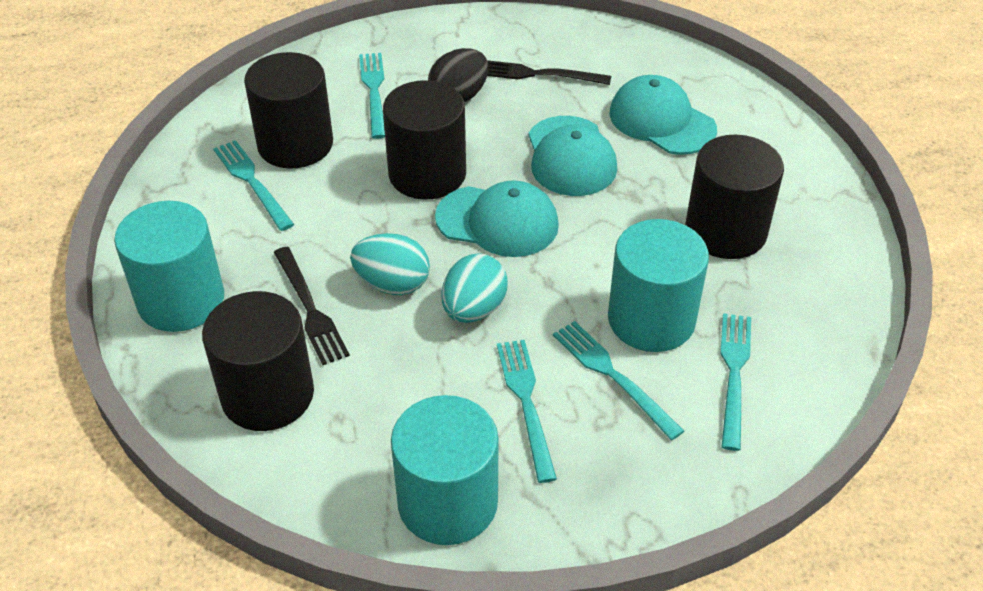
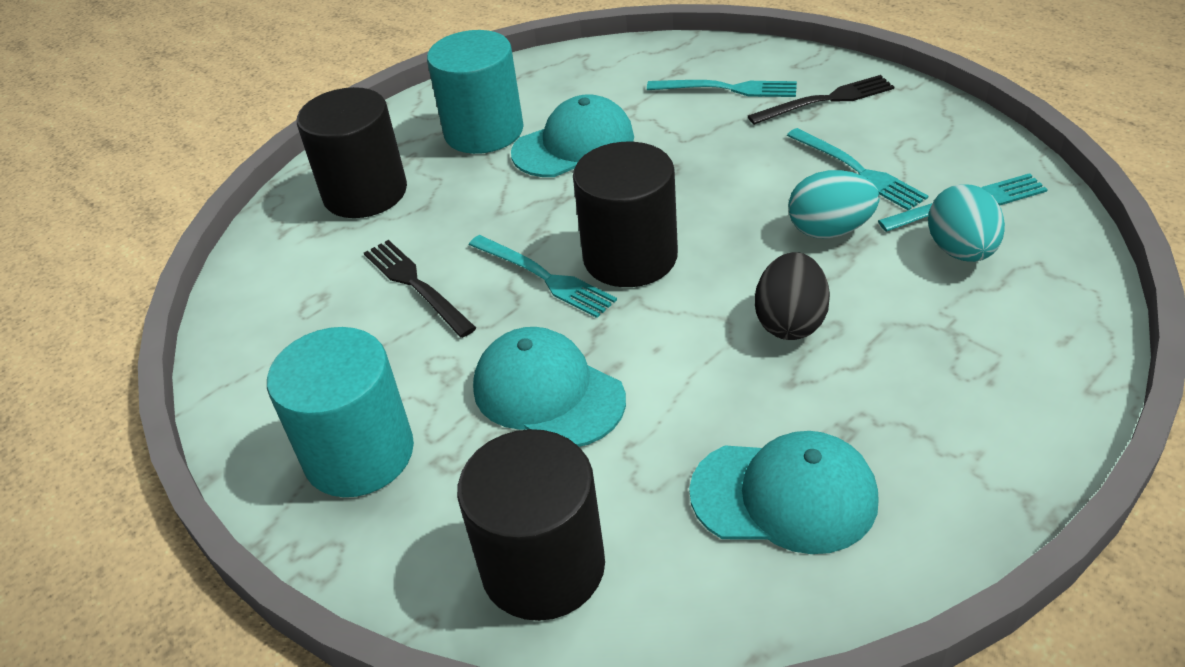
black cylinder: 4 -> 3
turquoise cylinder: 3 -> 2
turquoise fork: 5 -> 4

